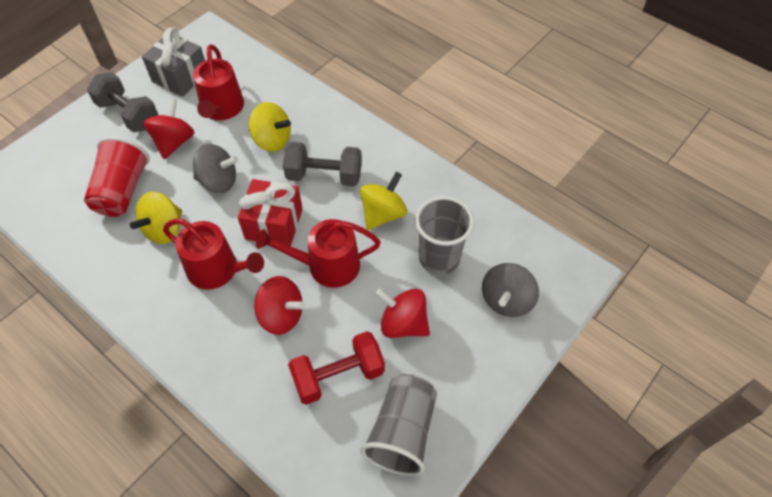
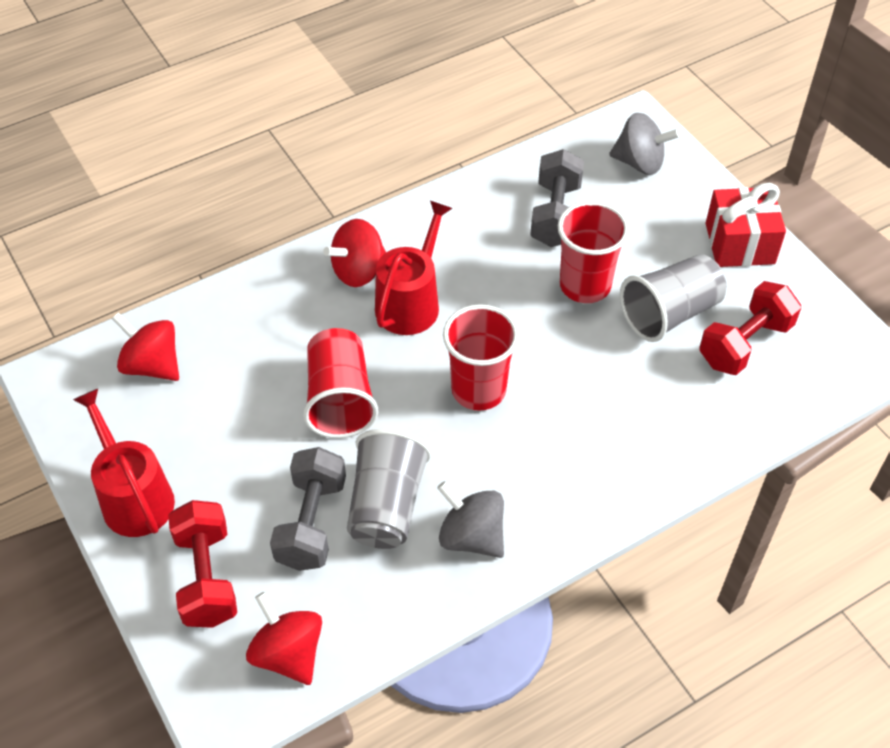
grey gift: 1 -> 0
red cup: 1 -> 3
red dumbbell: 1 -> 2
red watering can: 3 -> 2
yellow spinning top: 3 -> 0

